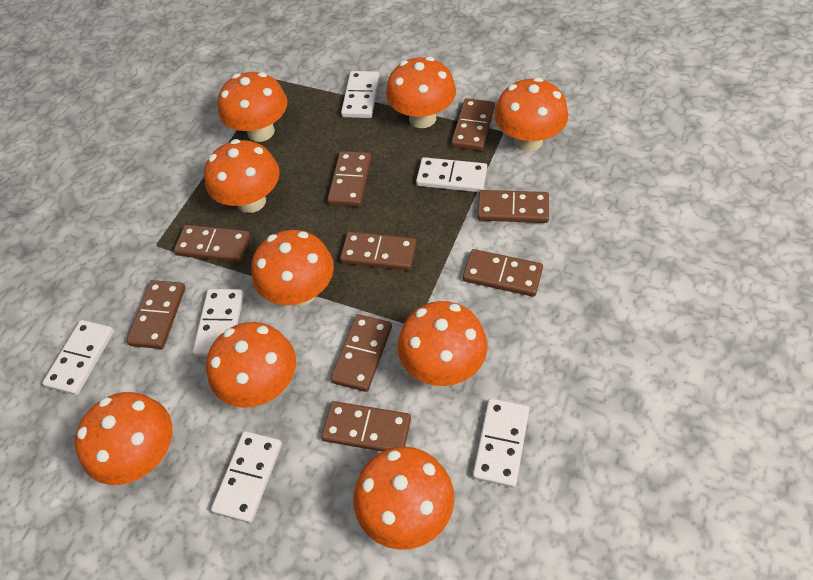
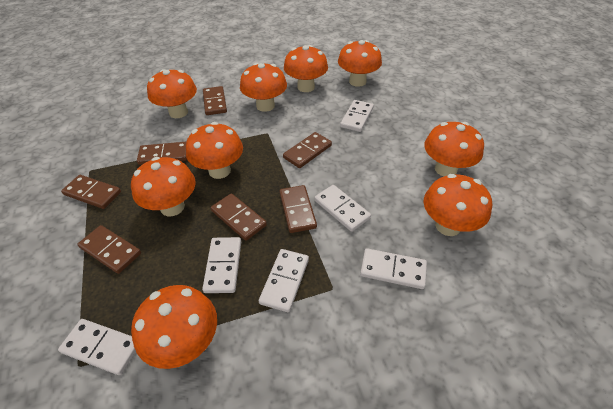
brown domino: 9 -> 7

